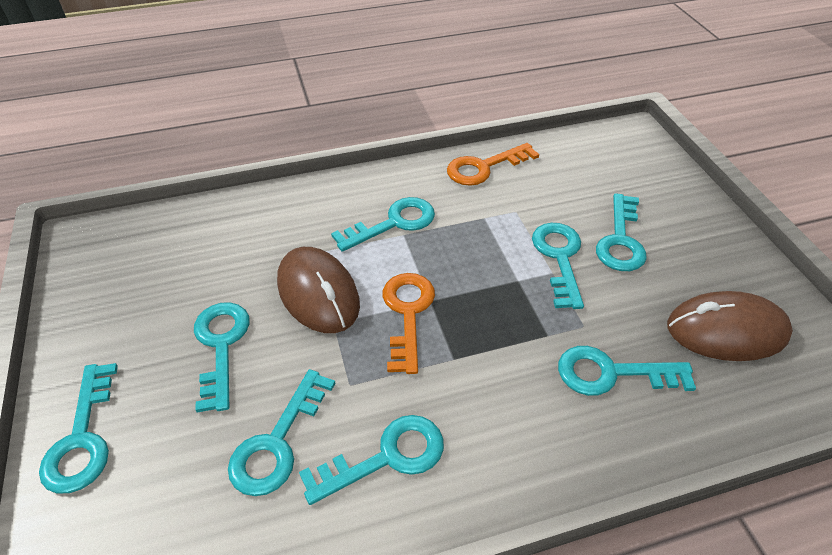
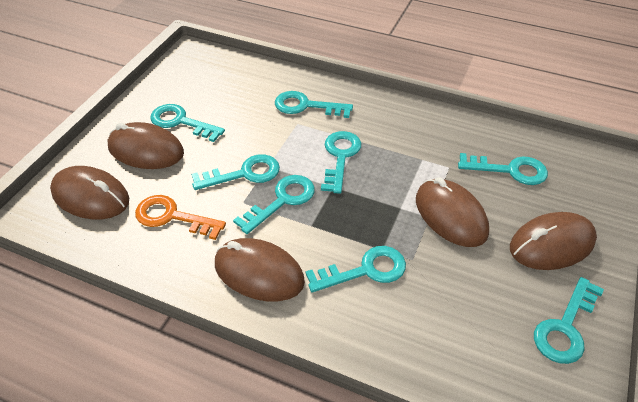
brown mouse: 2 -> 5
orange key: 2 -> 1

